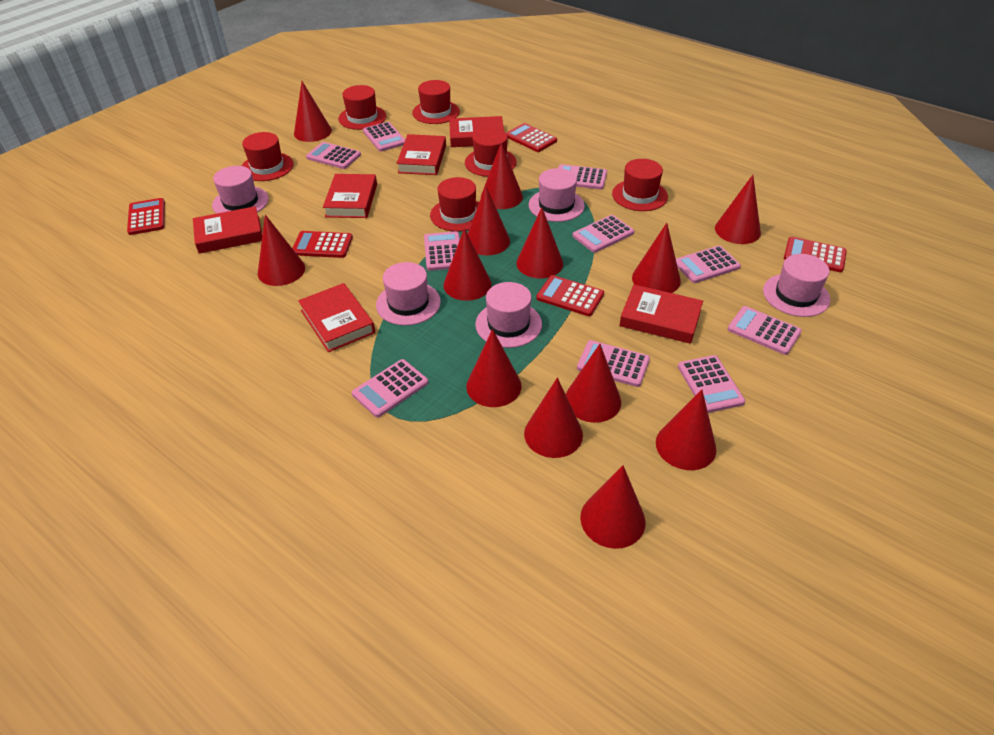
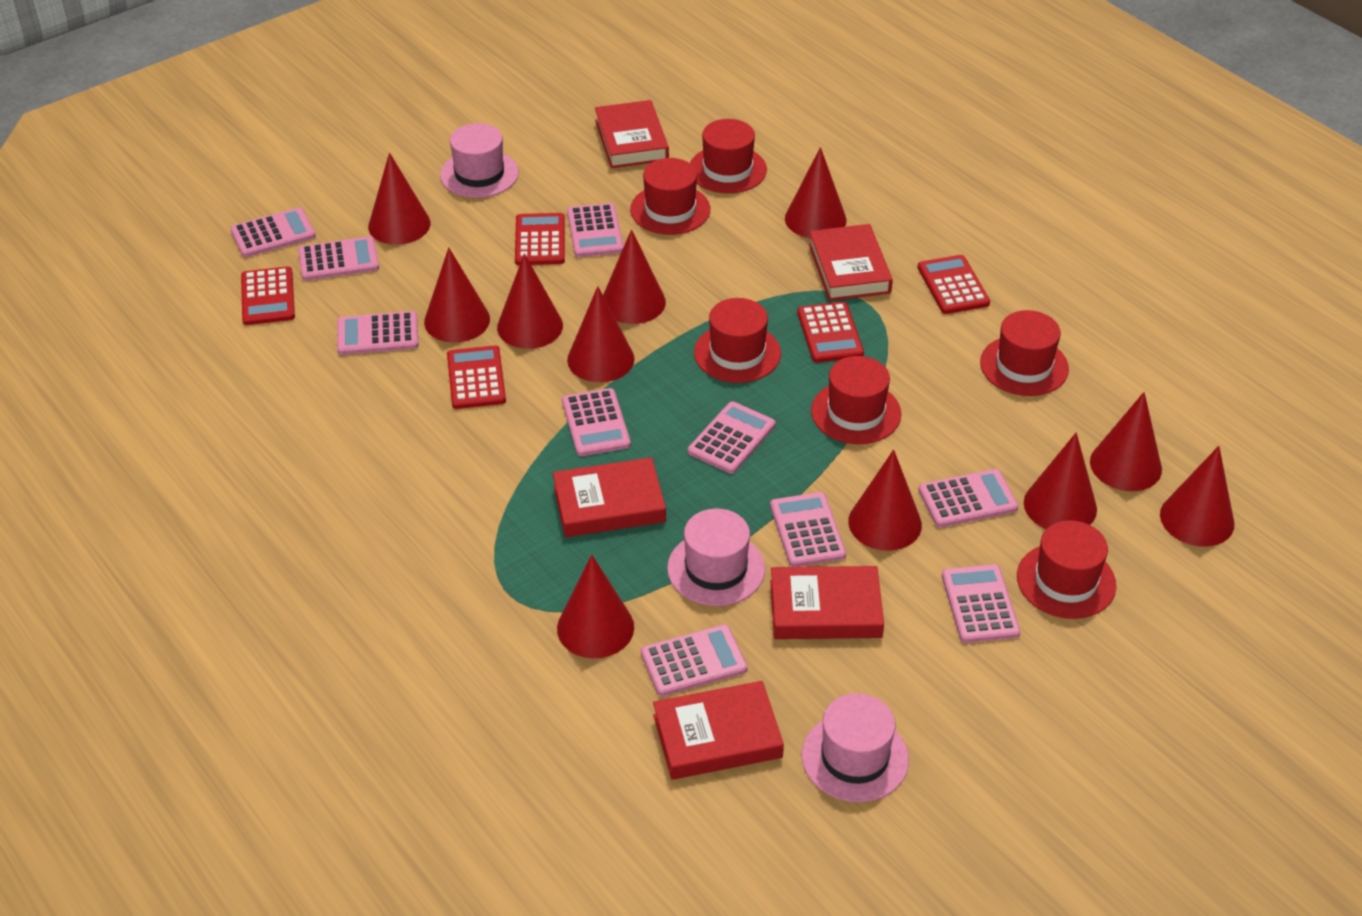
pink hat: 5 -> 3
red book: 6 -> 5
red cone: 13 -> 11

